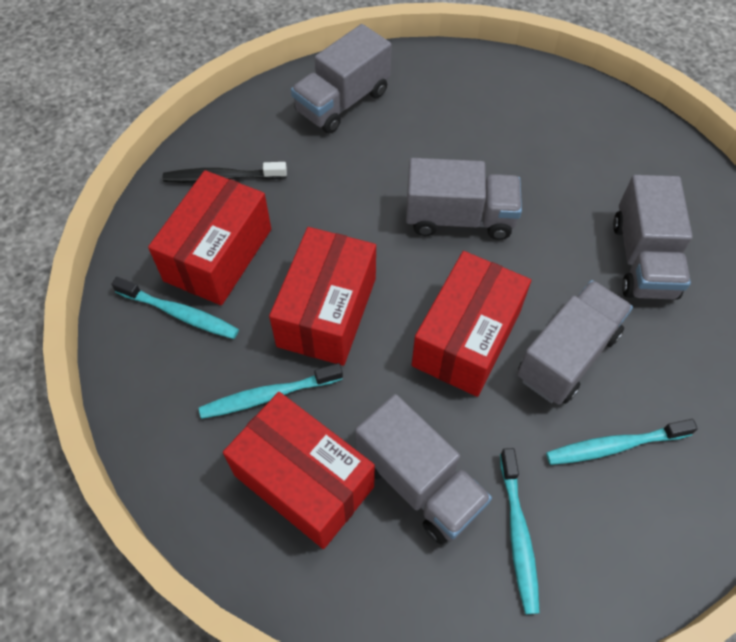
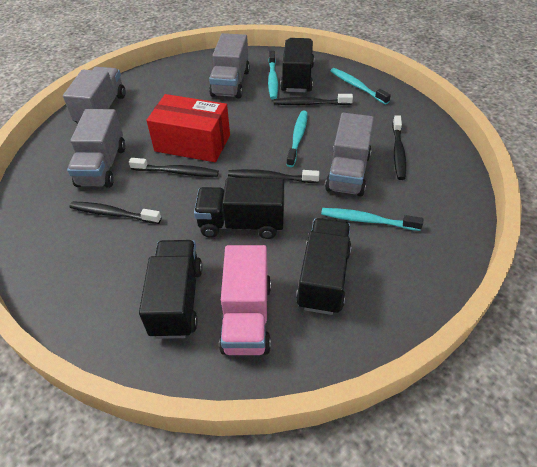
black toothbrush: 1 -> 5
black truck: 0 -> 4
grey truck: 5 -> 4
pink truck: 0 -> 1
red box: 4 -> 1

